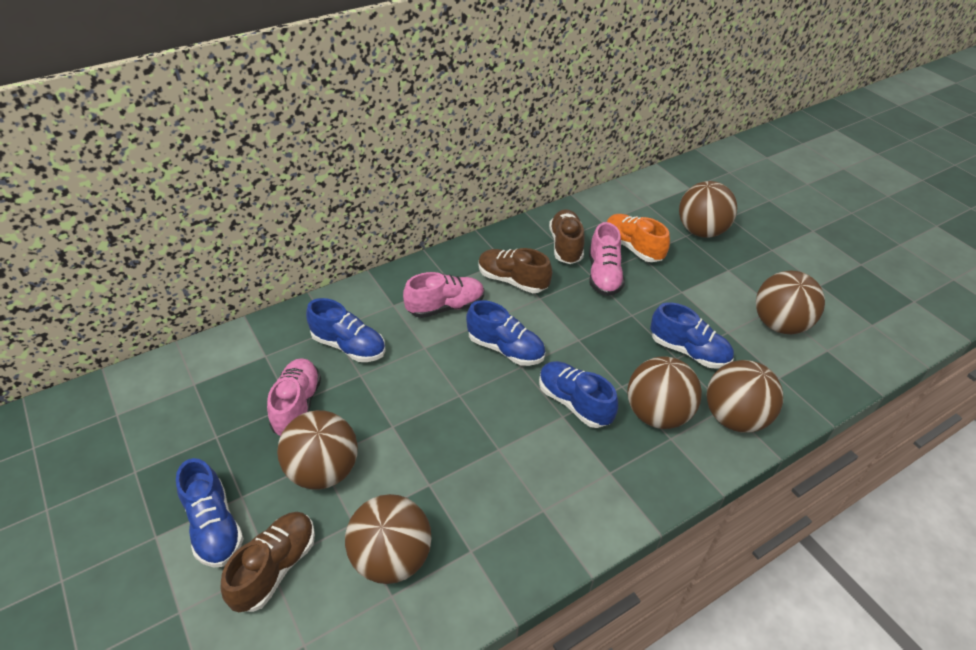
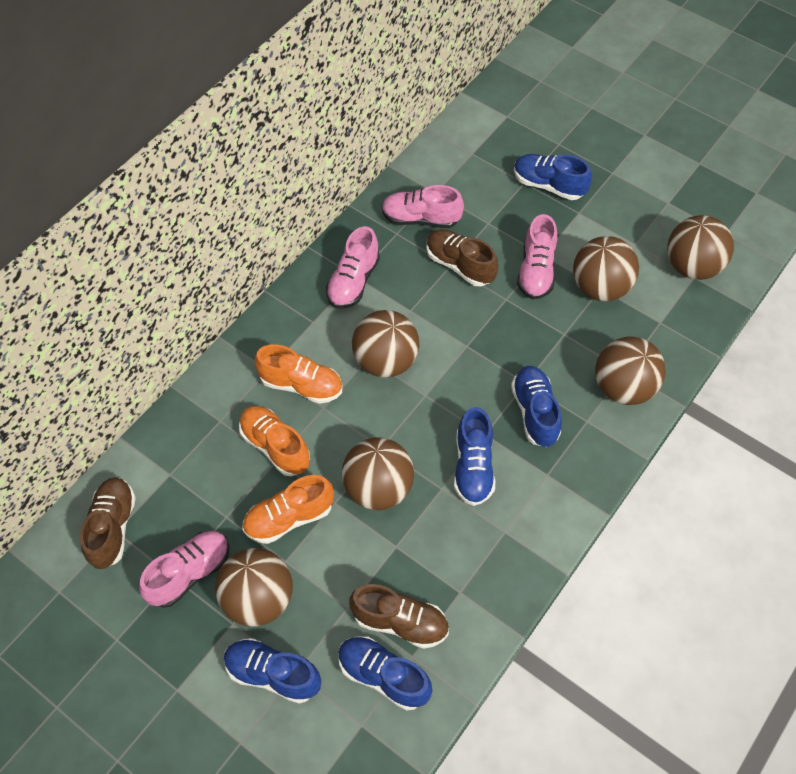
orange shoe: 1 -> 3
pink shoe: 3 -> 4

